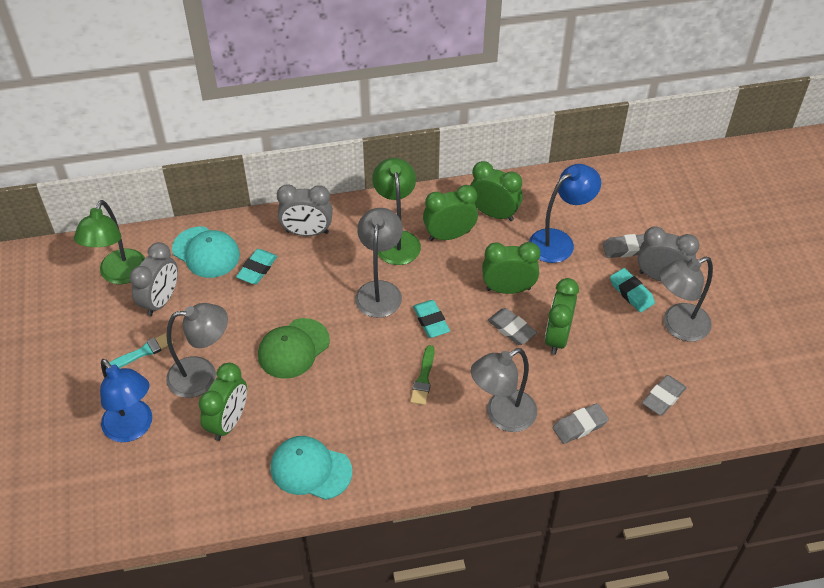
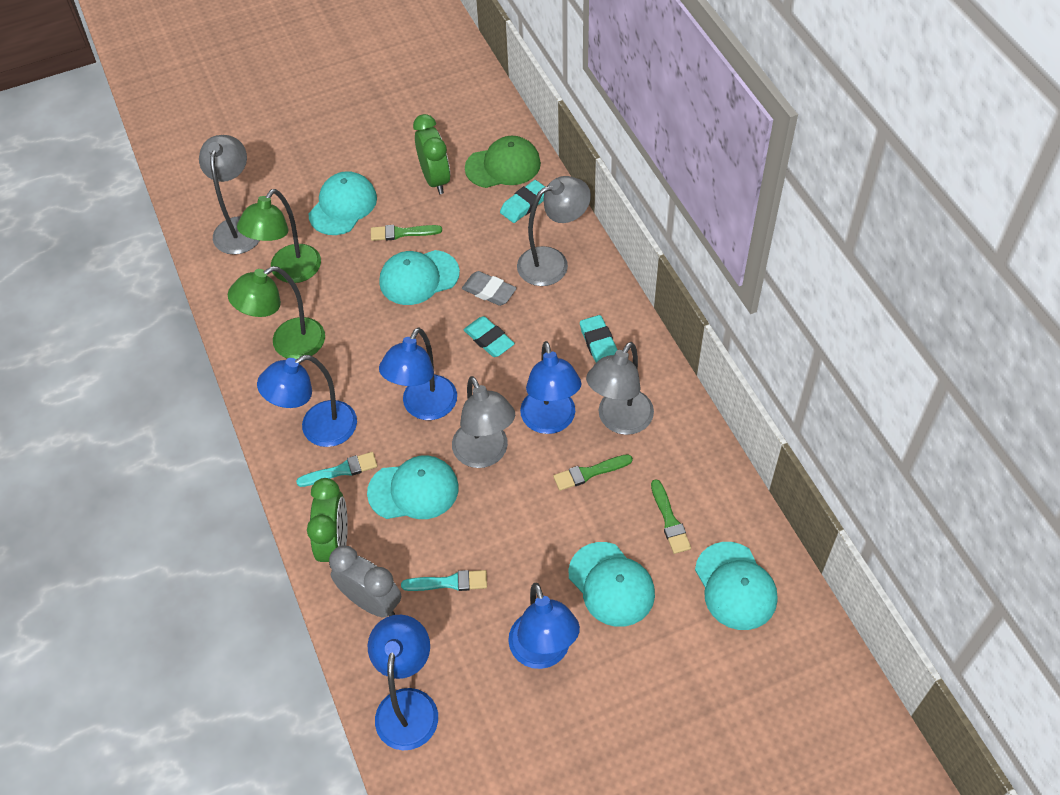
blue lamp: 2 -> 5
green brush: 1 -> 3
green clock: 5 -> 2
grey clock: 3 -> 1
grey eraser: 4 -> 1
turquoise brush: 1 -> 2
turquoise cap: 2 -> 5

